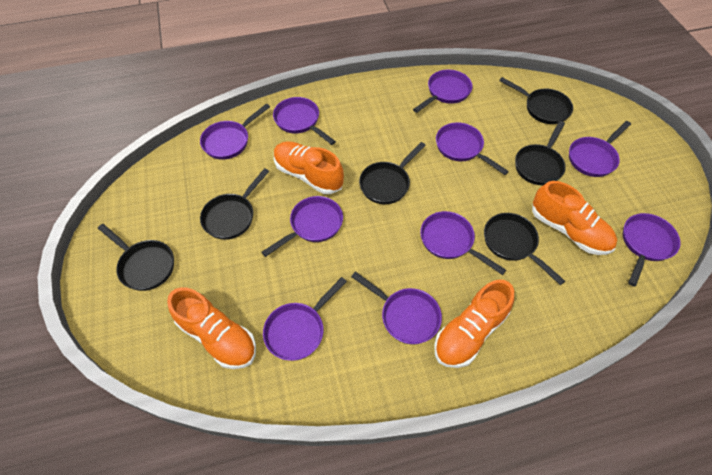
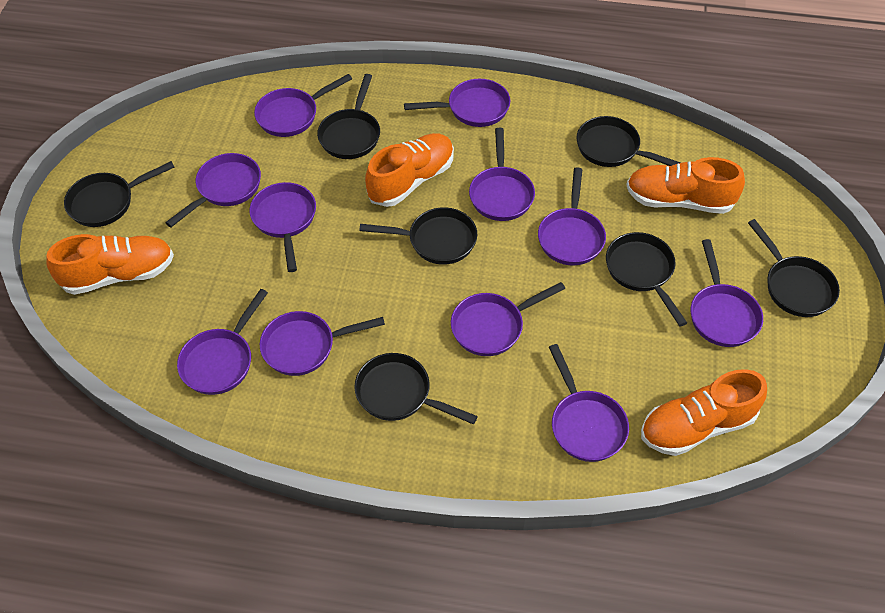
black pan: 6 -> 7
purple pan: 10 -> 11

